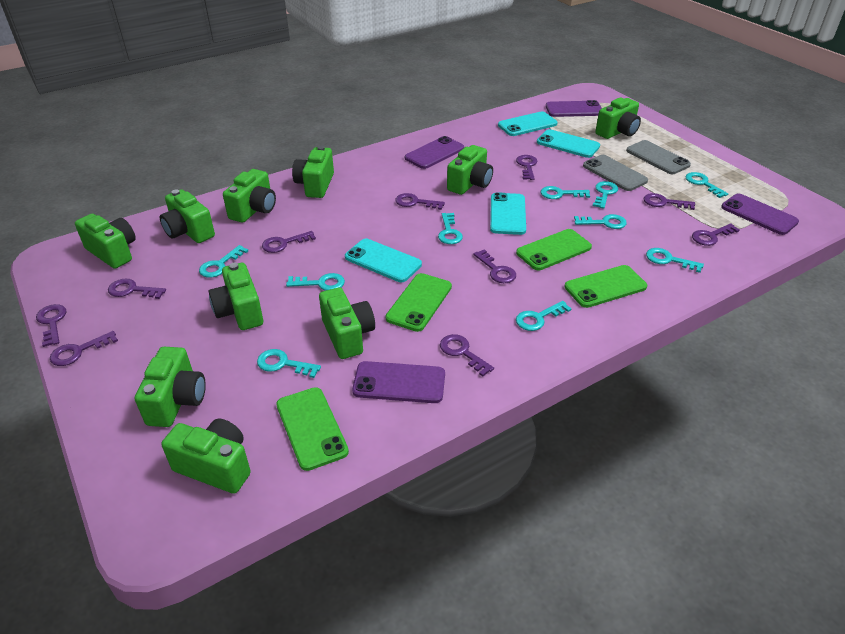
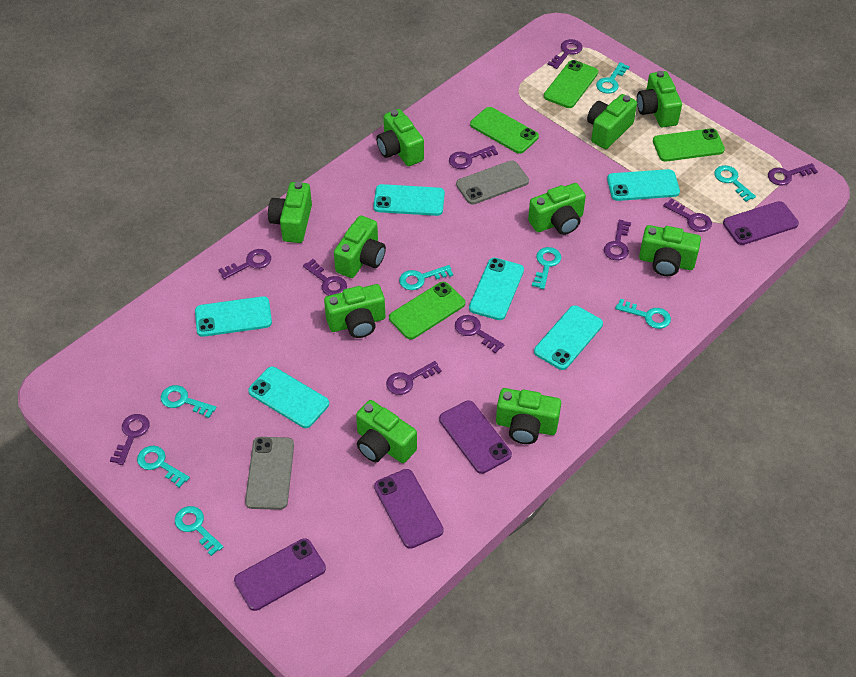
turquoise key: 10 -> 8
turquoise phone: 4 -> 6

